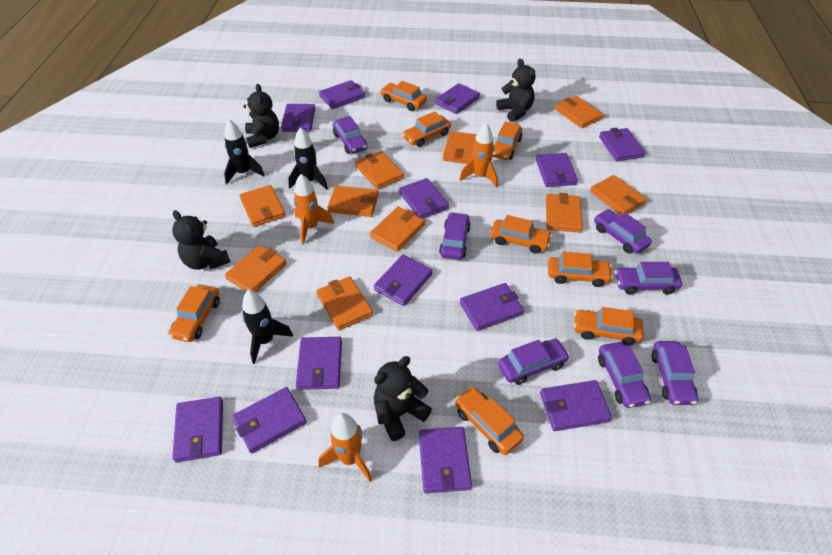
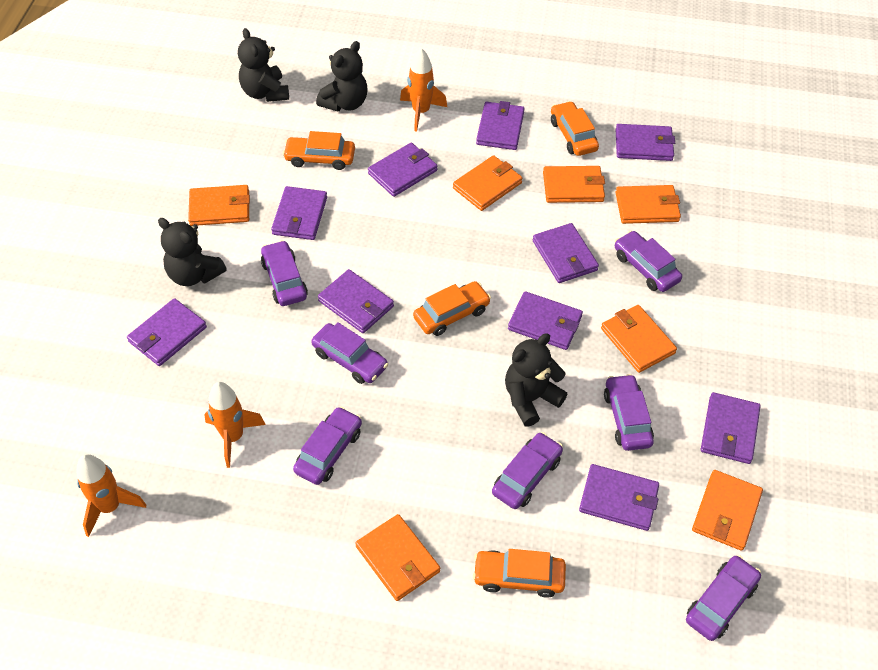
black rocket: 3 -> 0
orange car: 8 -> 4
orange wallet: 10 -> 7
purple wallet: 13 -> 10

